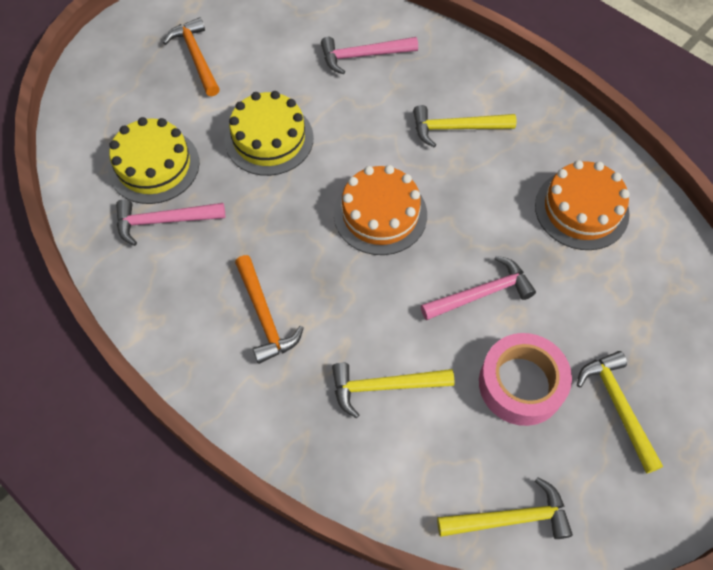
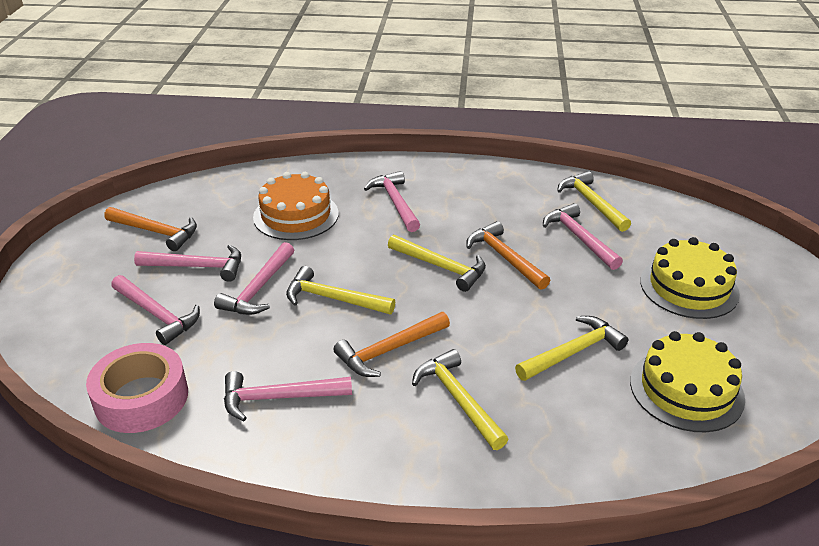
orange cake: 2 -> 1
orange hammer: 2 -> 3
pink hammer: 3 -> 6
yellow hammer: 4 -> 5

